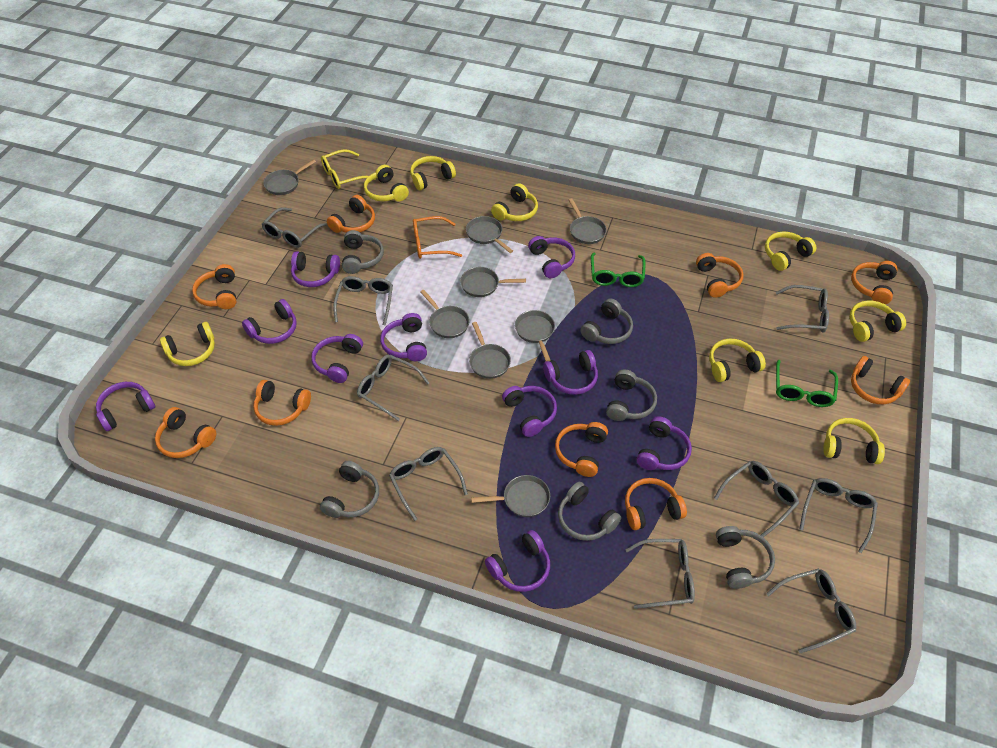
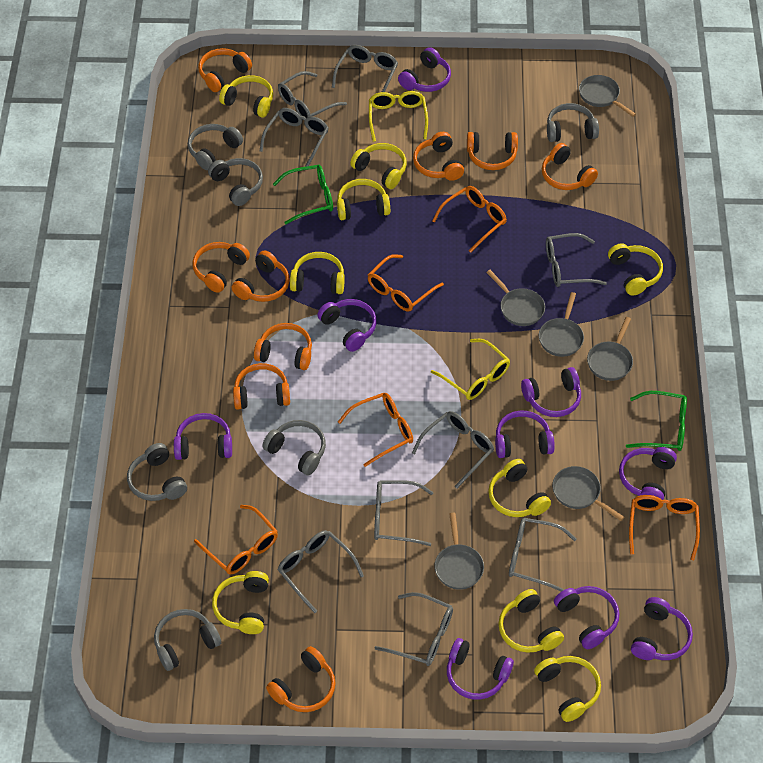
grey pan: 8 -> 6
orange glasses: 1 -> 5
purple headphones: 10 -> 9
yellow glasses: 1 -> 2
yellow headphones: 8 -> 9

